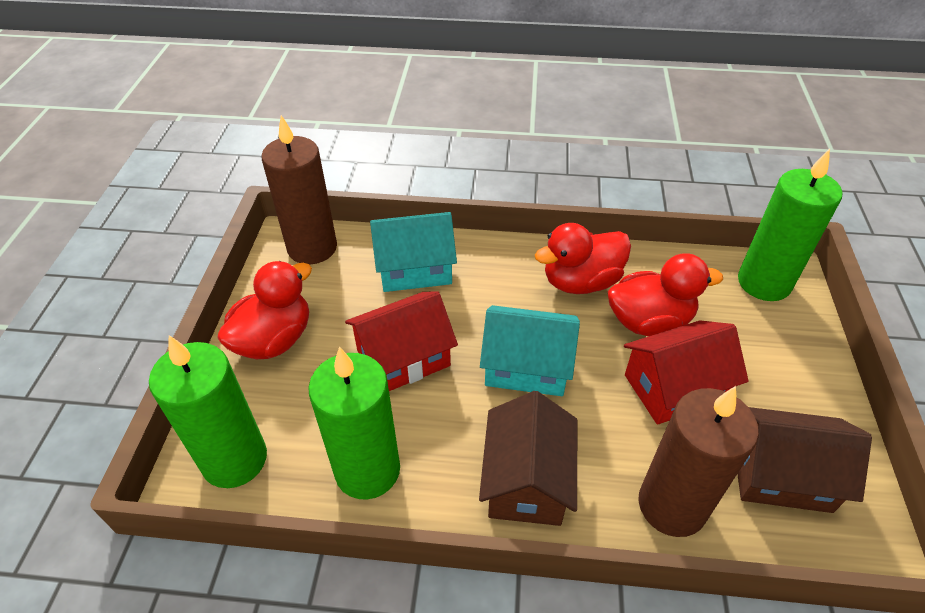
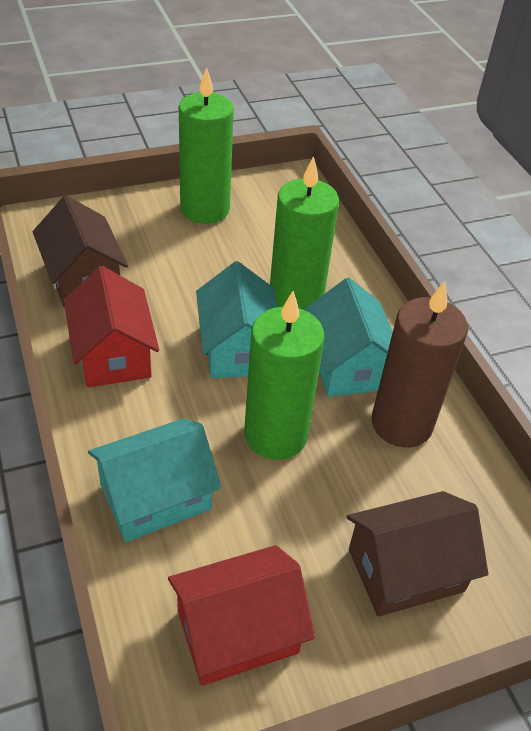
brown candle: 2 -> 1
red duck: 3 -> 0
turquoise house: 2 -> 3

